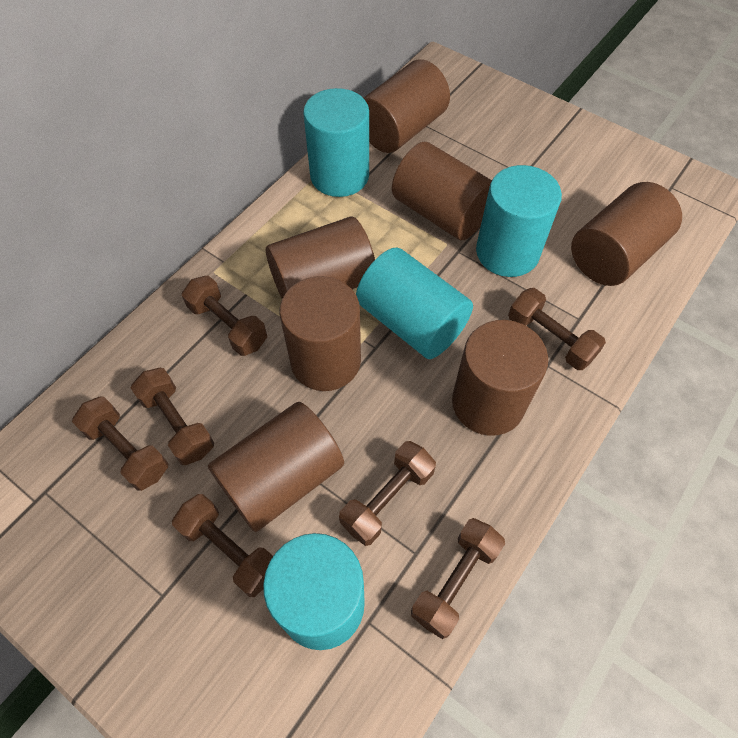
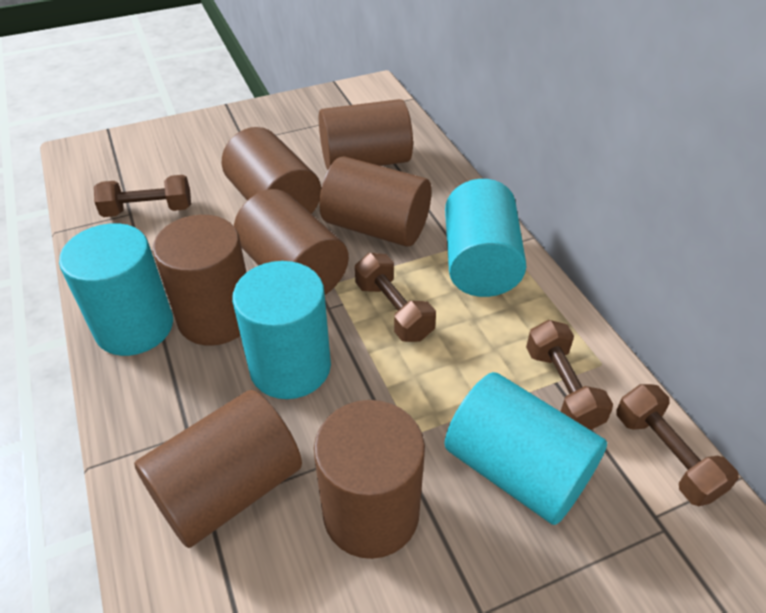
brown dumbbell: 7 -> 4

